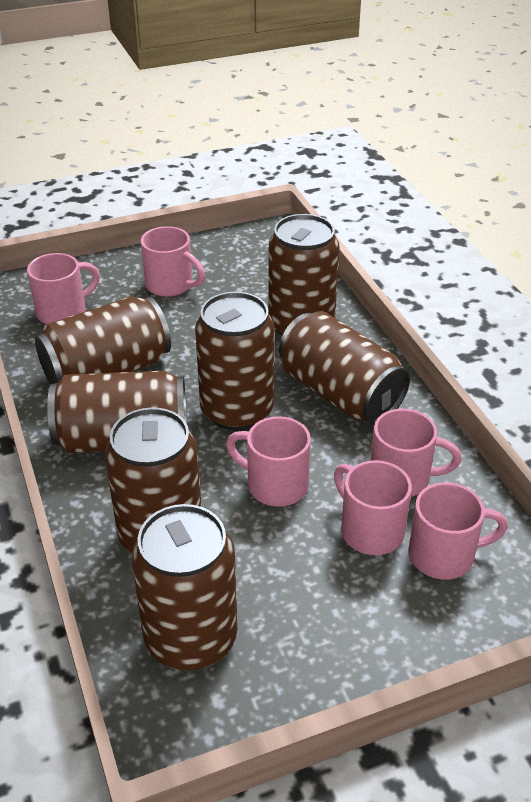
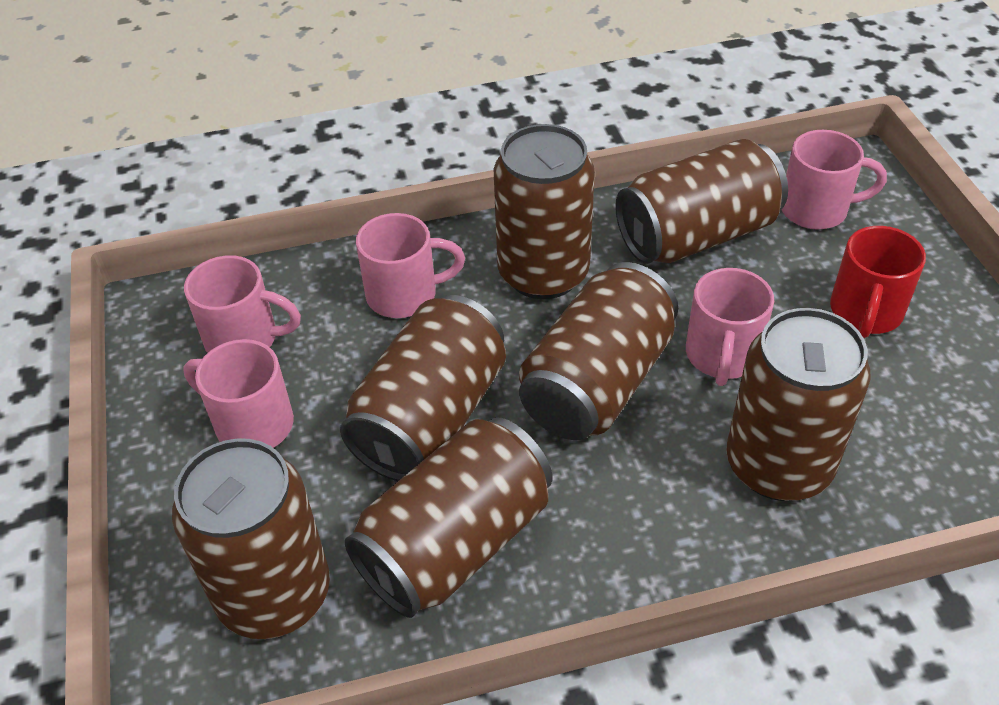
pink mug: 6 -> 5
red mug: 0 -> 1

